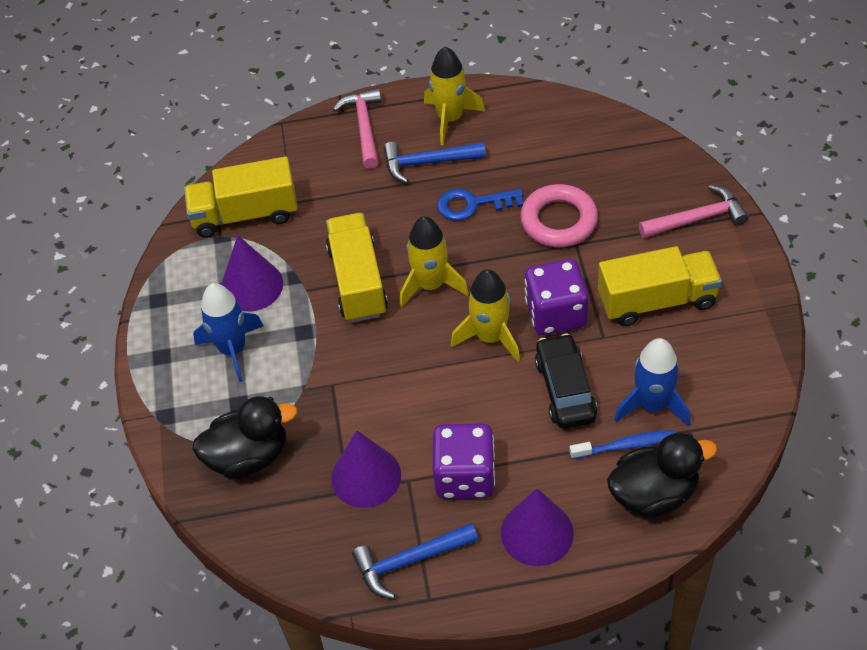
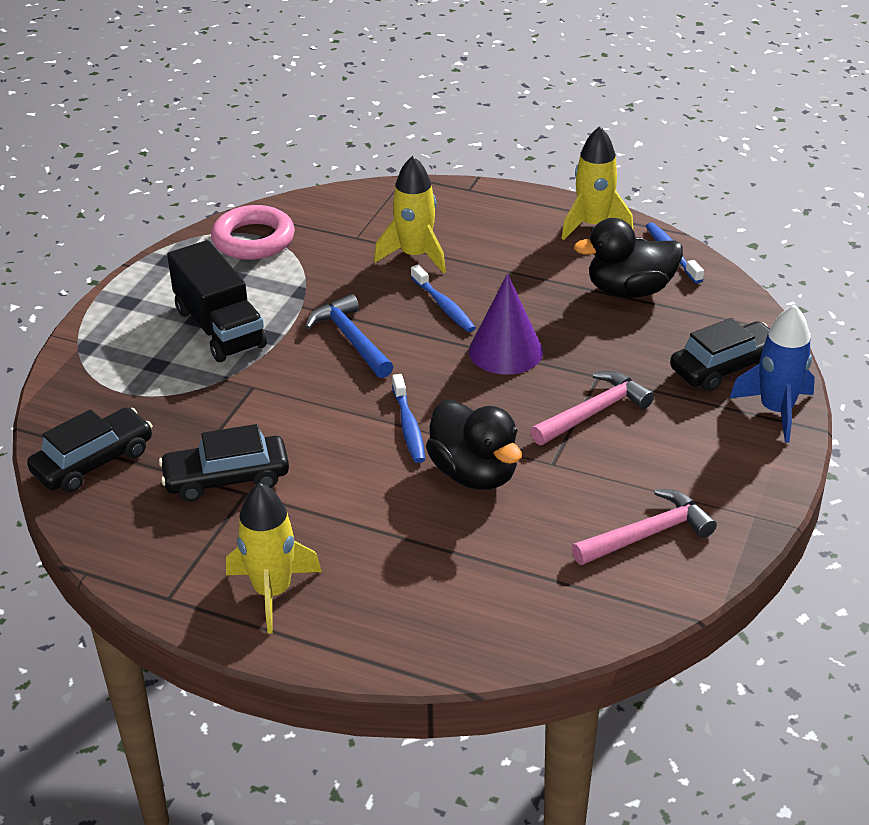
black car: 1 -> 3
black truck: 0 -> 1
blue hammer: 2 -> 1
blue key: 1 -> 0
blue rocket: 2 -> 1
blue toothbrush: 1 -> 3
purple cone: 3 -> 1
purple dice: 2 -> 0
yellow truck: 3 -> 0

